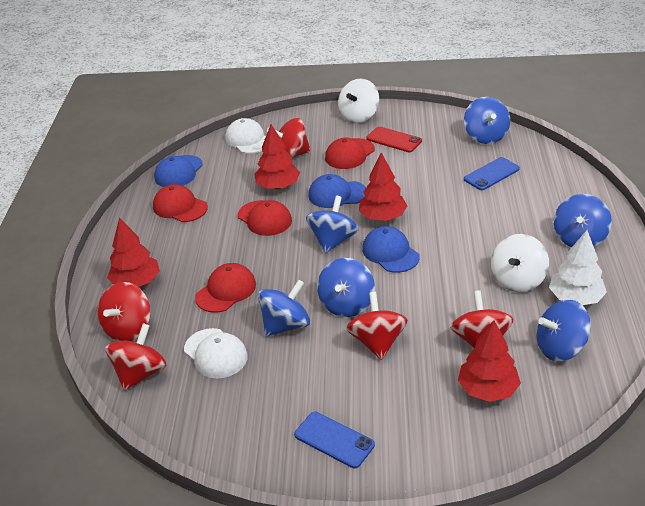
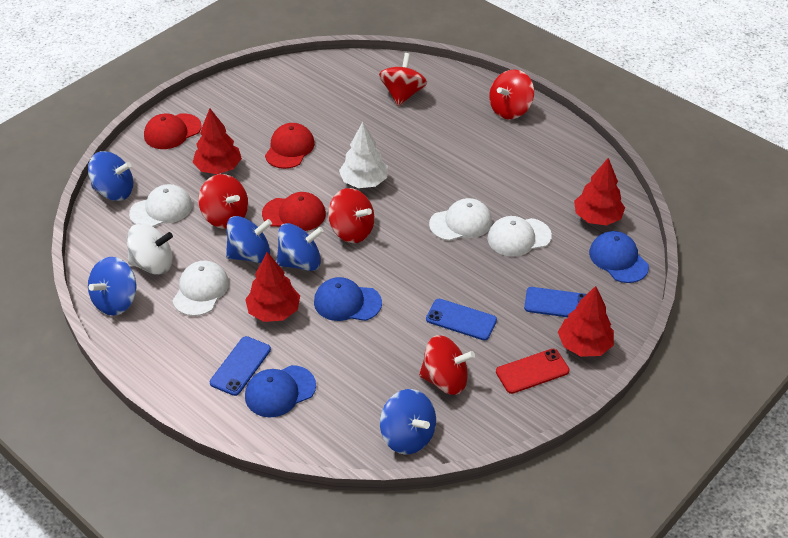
blue phone: 2 -> 3
blue spinning top: 6 -> 5
red cap: 4 -> 3
white cap: 2 -> 4
white spinning top: 2 -> 1

